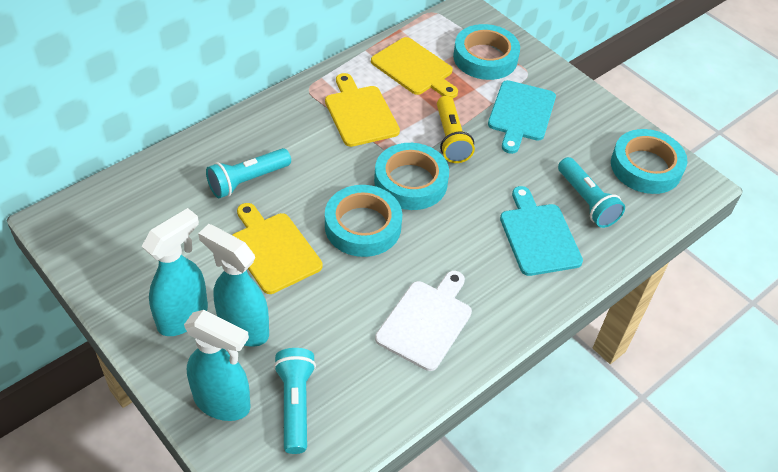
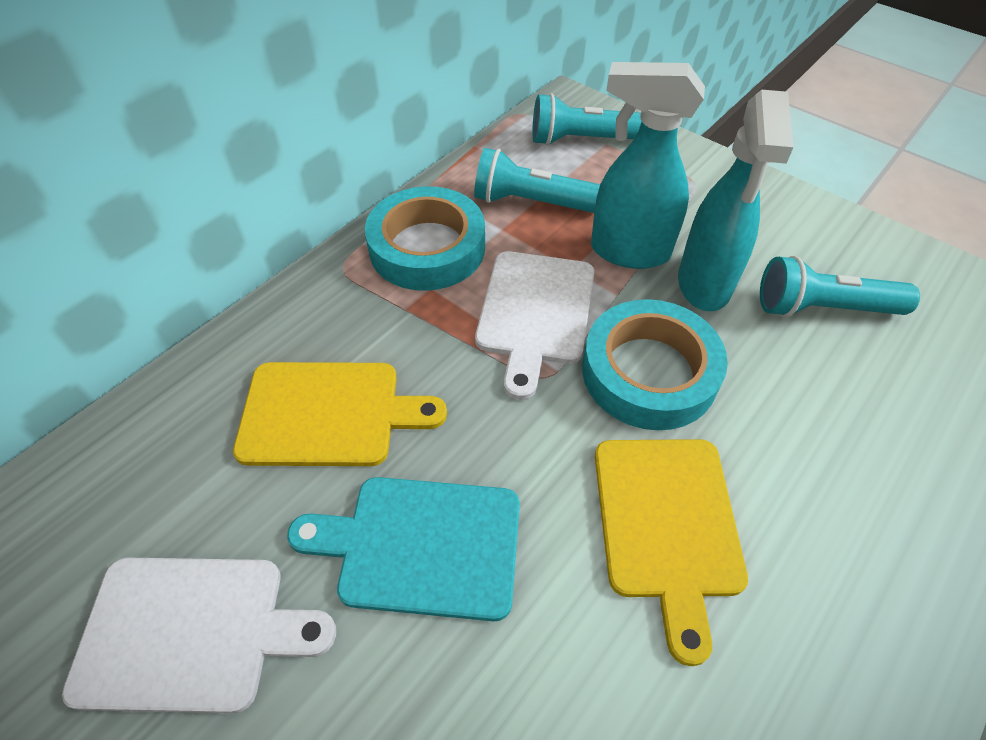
turquoise cutting board: 2 -> 1
turquoise spray bottle: 3 -> 2
turquoise tape: 4 -> 2
white cutting board: 1 -> 2
yellow cutting board: 3 -> 2
yellow flashlight: 1 -> 0

